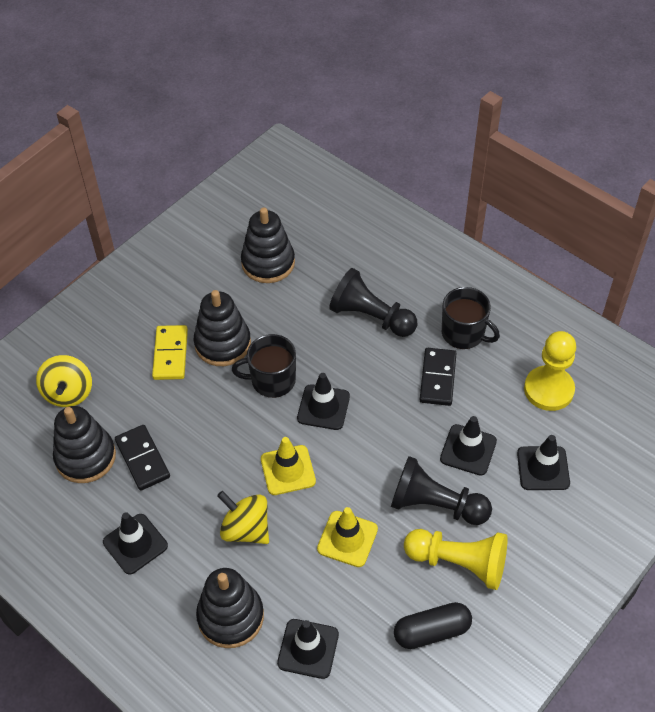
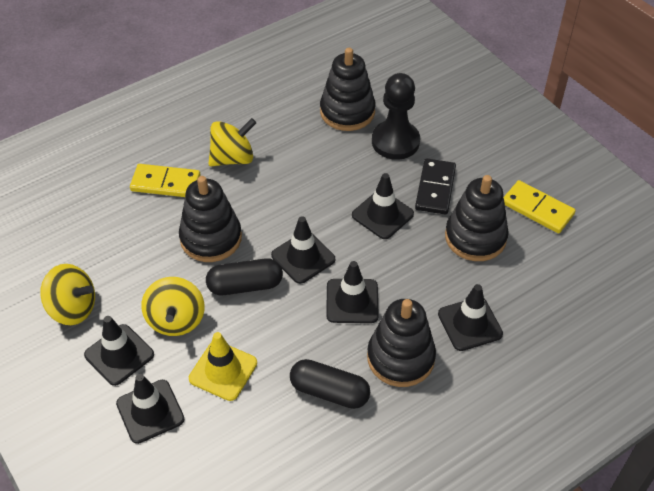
black capsule: 1 -> 2
black domino: 2 -> 1
black mug: 2 -> 0
black pawn: 2 -> 1
black traffic cone: 5 -> 6
yellow domino: 1 -> 2
yellow pawn: 2 -> 0
yellow spinning top: 2 -> 3
yellow traffic cone: 2 -> 1

